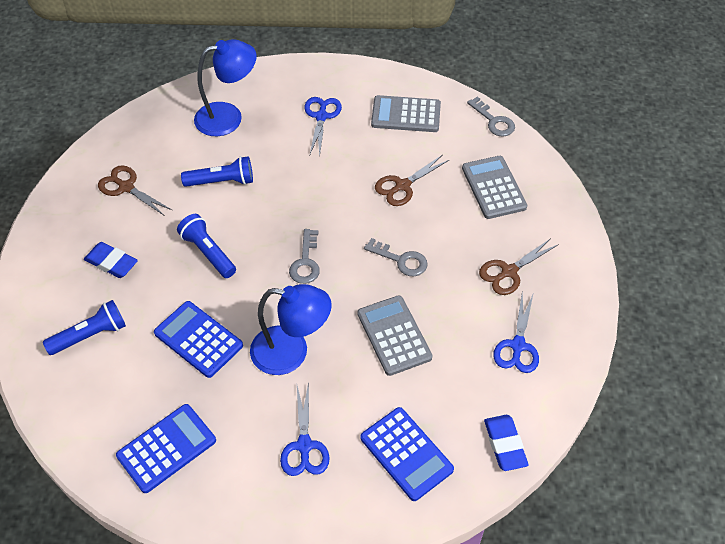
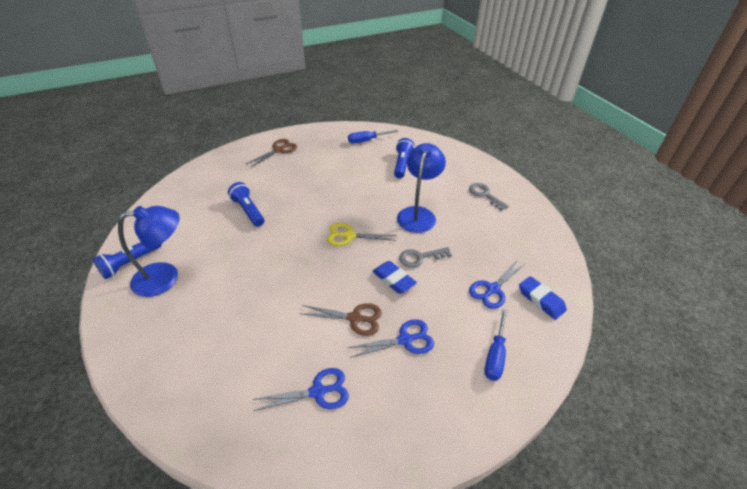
blue calculator: 3 -> 0
blue screwdriver: 0 -> 2
brown scissors: 3 -> 2
grey calculator: 3 -> 0
grey key: 3 -> 2
yellow scissors: 0 -> 1

